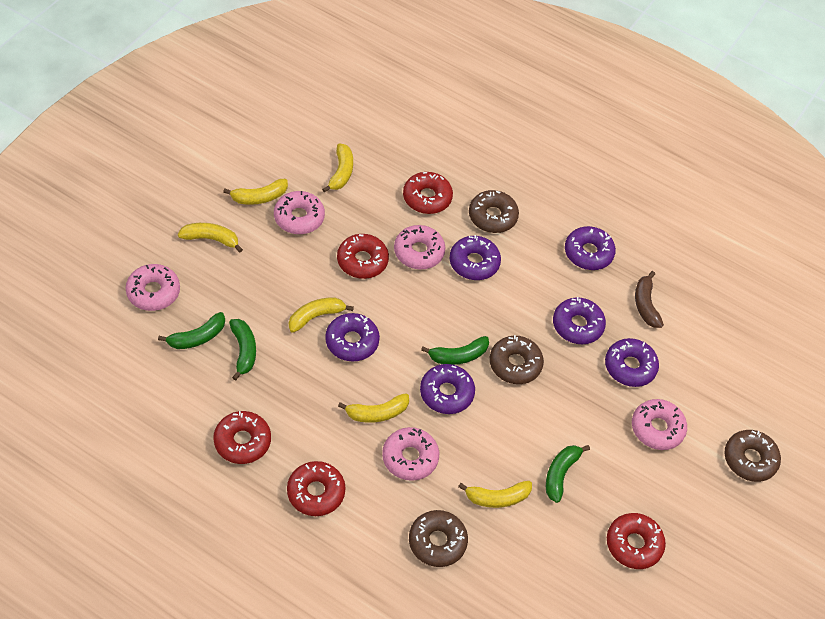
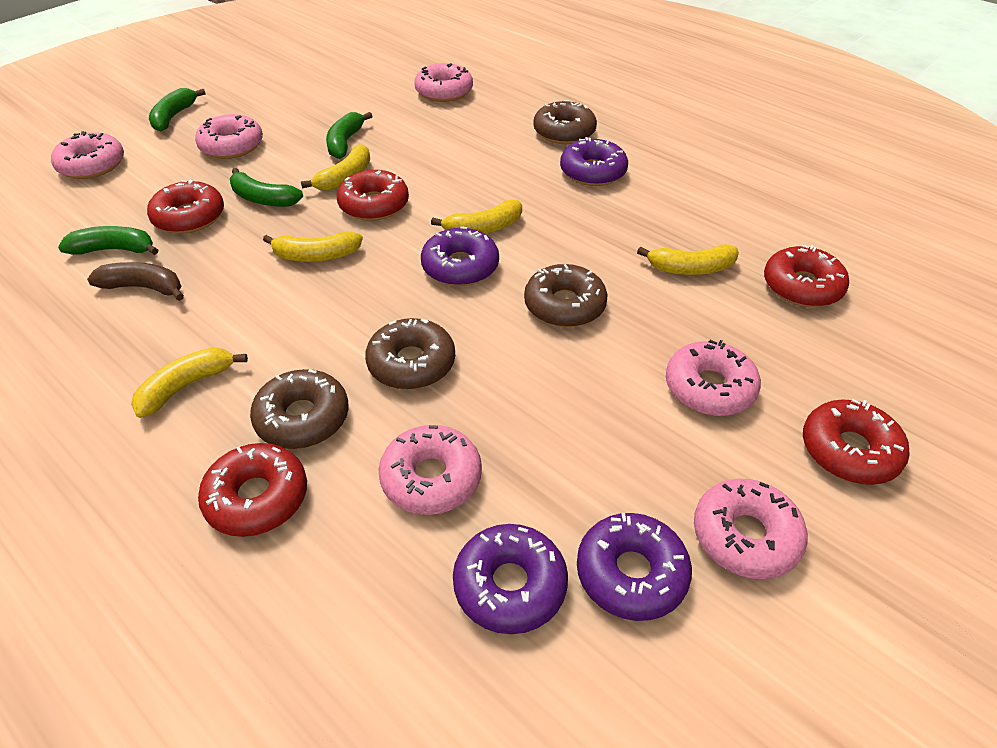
pink donut: 5 -> 6
purple donut: 6 -> 4
yellow banana: 6 -> 5

